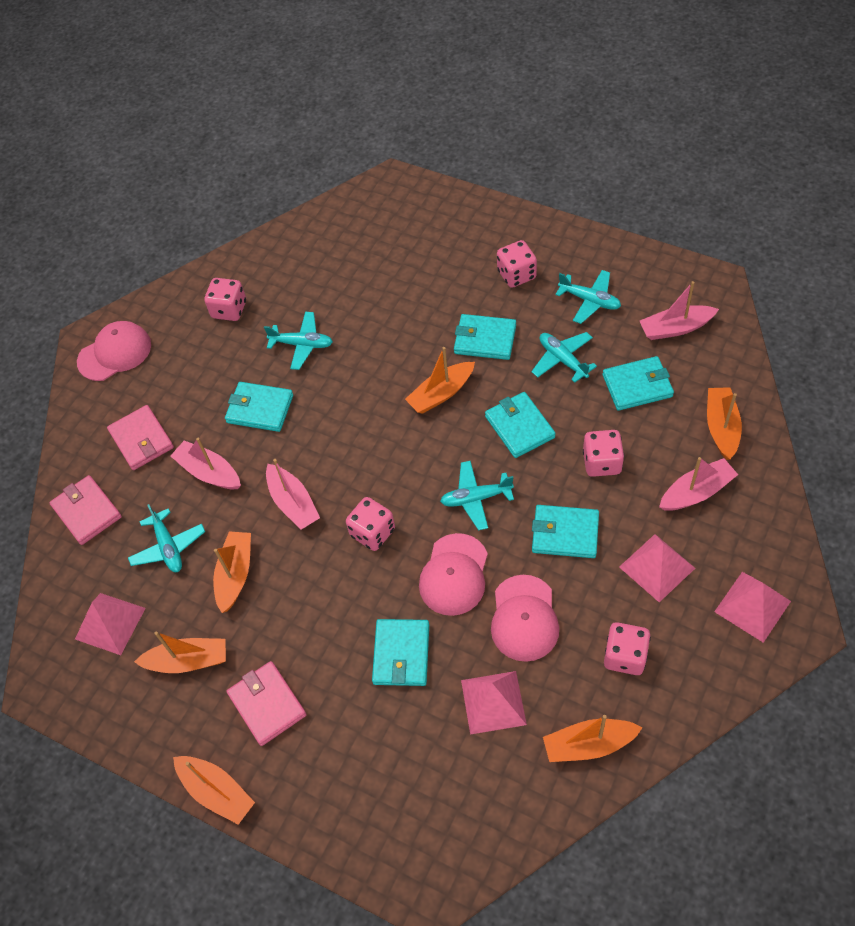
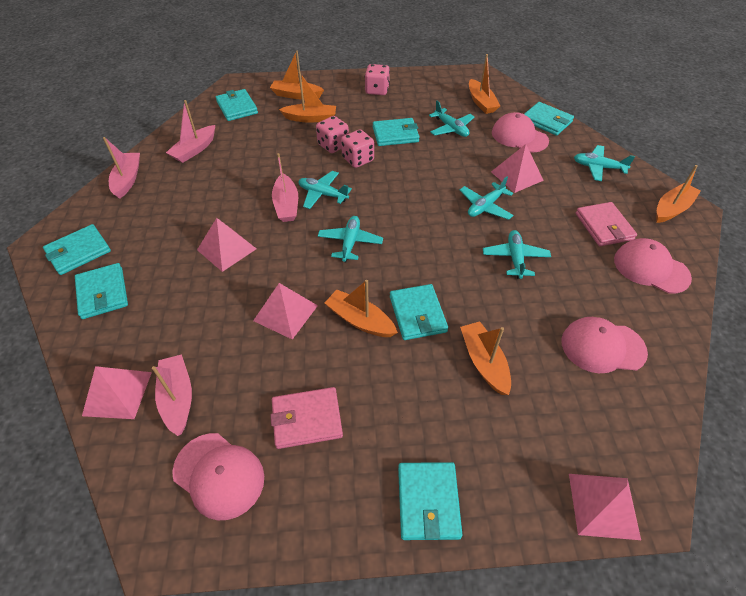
pink cap: 3 -> 4
pink dice: 5 -> 3
pink pyramid: 4 -> 5
pink wallet: 3 -> 2
turquoise plane: 5 -> 6
turquoise wallet: 6 -> 7

